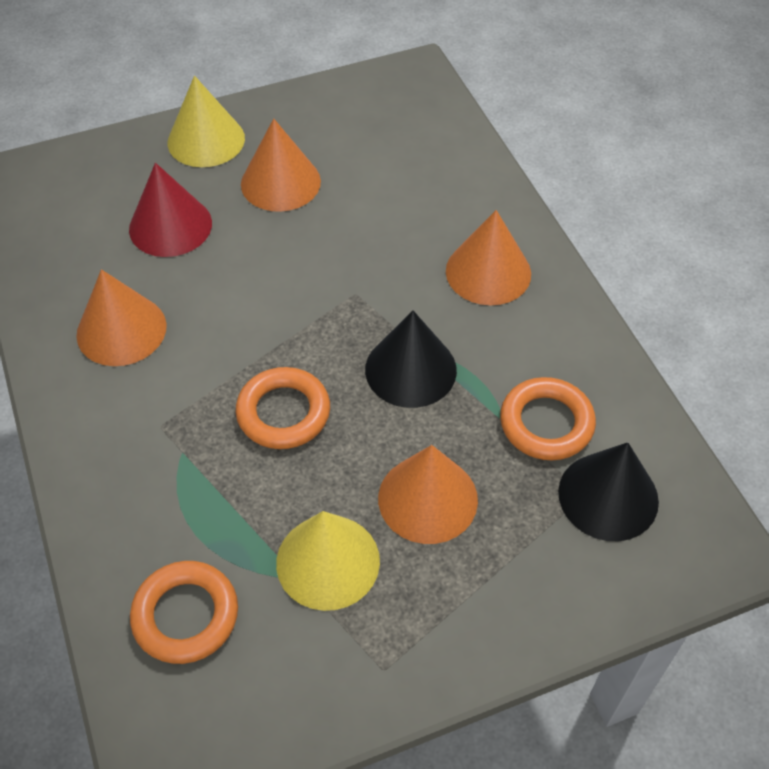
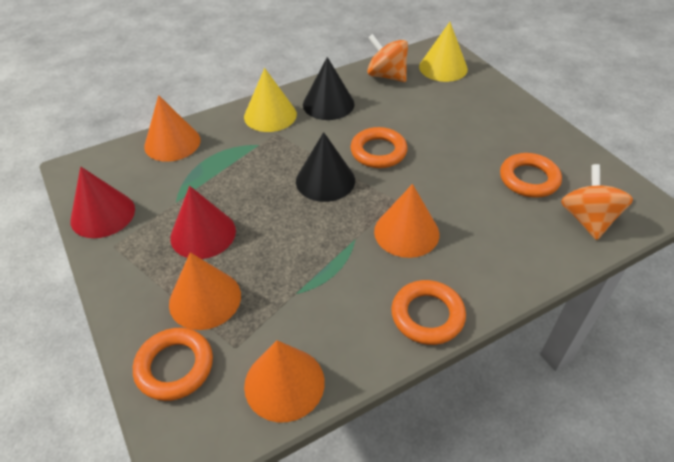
orange ring: 3 -> 4
orange spinning top: 0 -> 2
red cone: 1 -> 2

